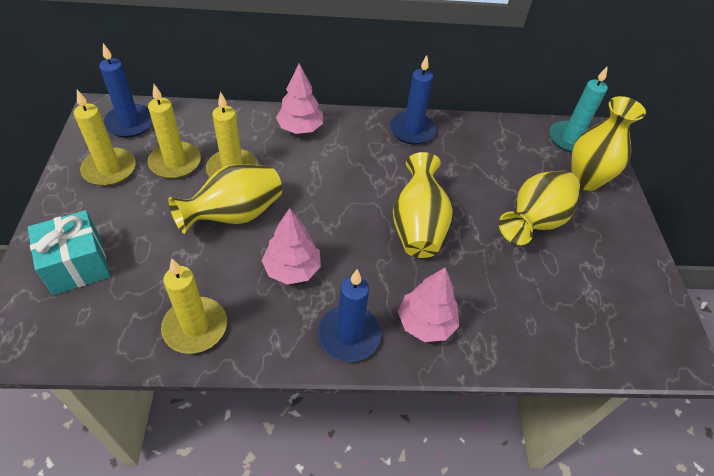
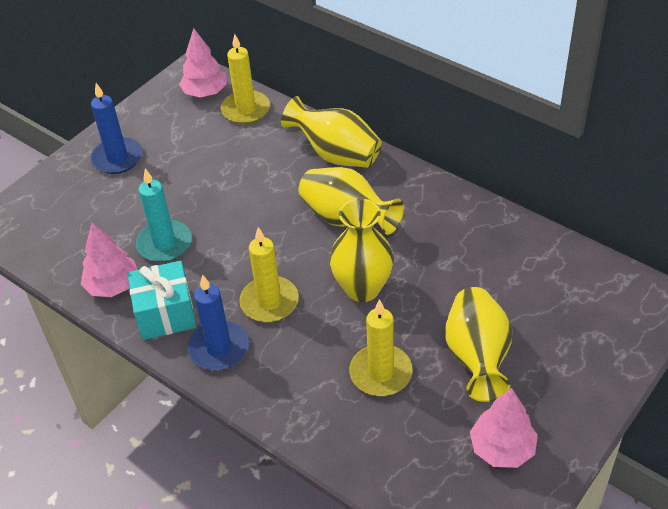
blue candle: 3 -> 2
yellow candle: 4 -> 3

